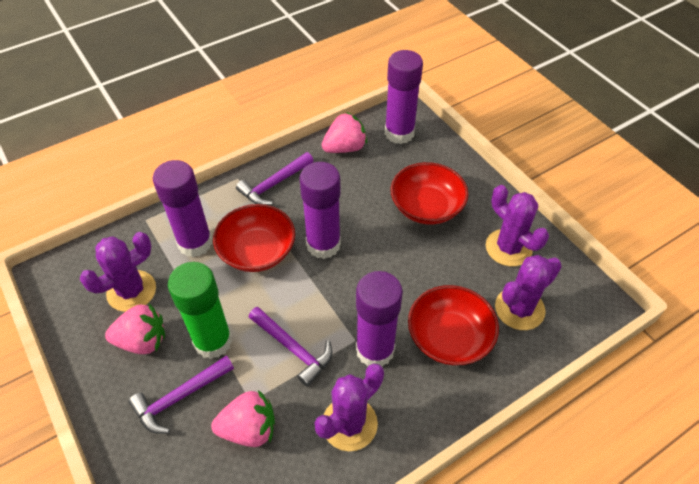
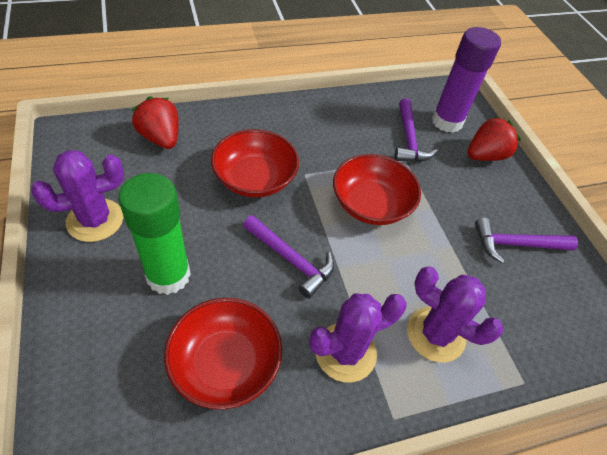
pink strawberry: 3 -> 0
purple cactus: 4 -> 3
purple glue stick: 4 -> 1
red strawberry: 0 -> 2

